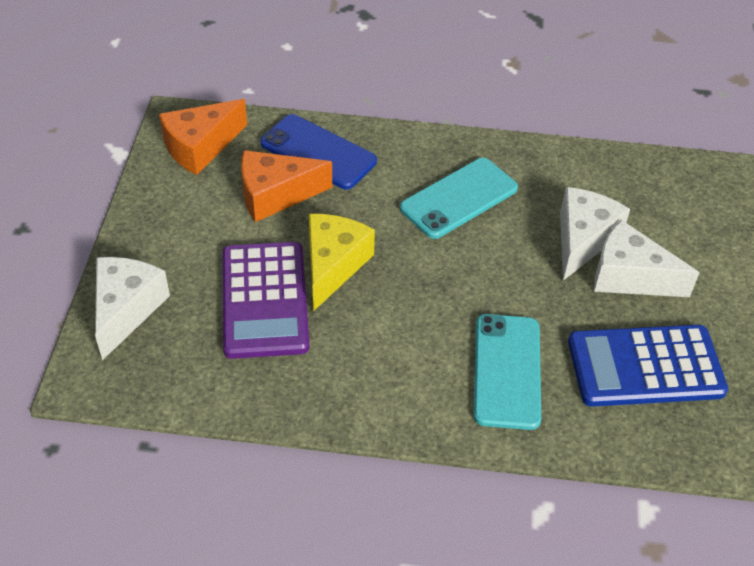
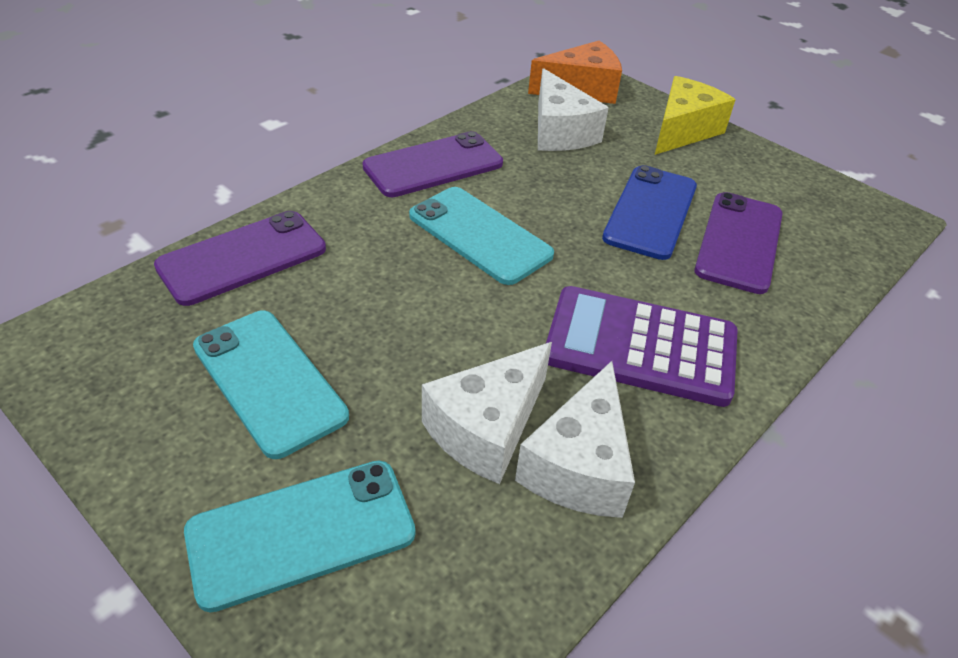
blue calculator: 1 -> 0
orange cheese: 2 -> 1
purple phone: 0 -> 3
turquoise phone: 2 -> 3

